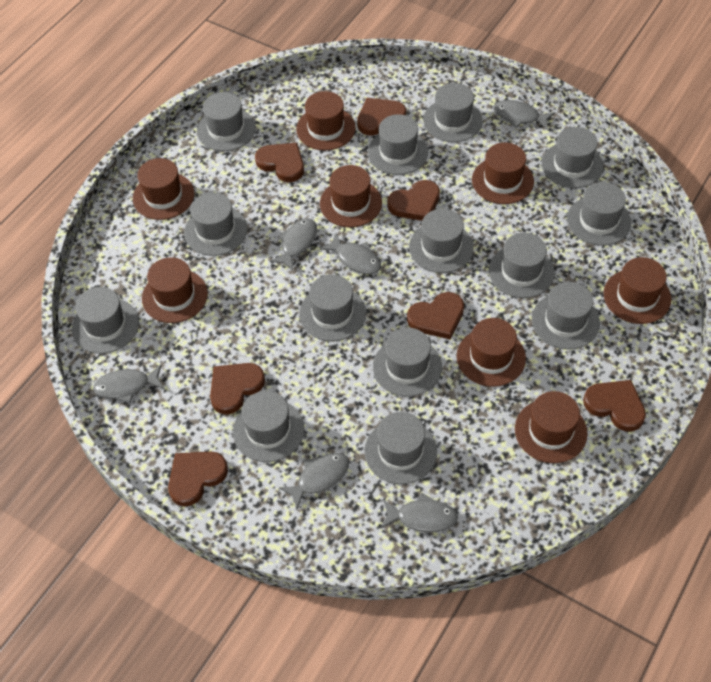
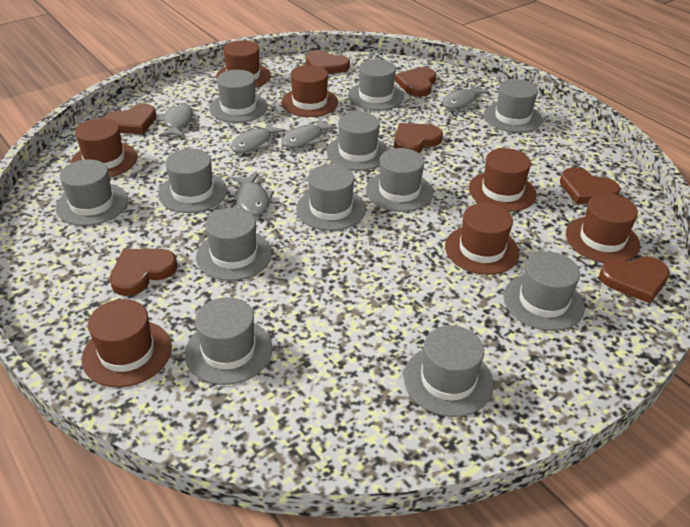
brown hat: 8 -> 7
grey fish: 6 -> 5
grey hat: 14 -> 12

